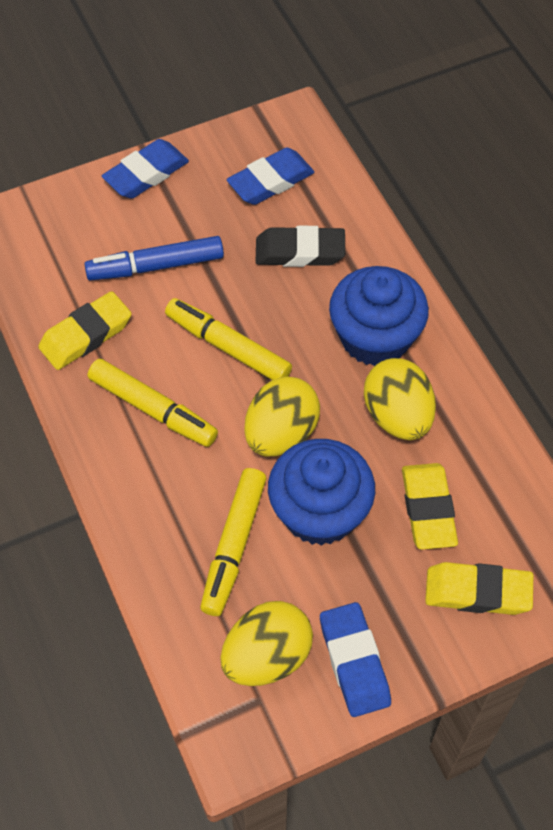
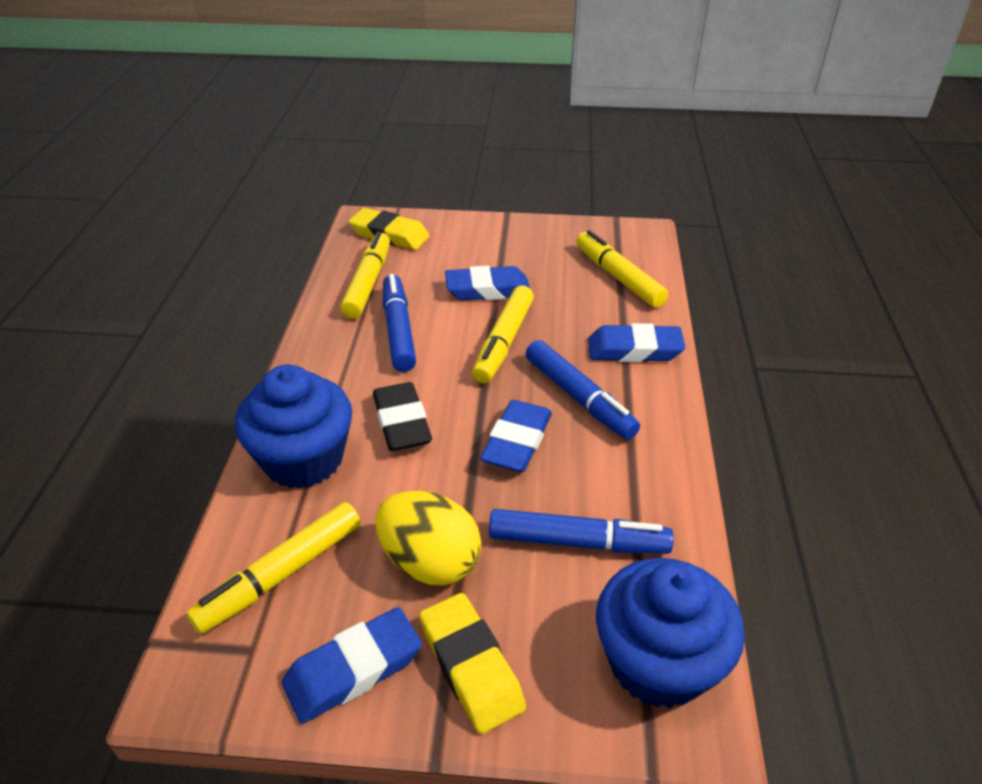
blue eraser: 3 -> 4
blue marker: 1 -> 3
yellow egg: 3 -> 1
yellow eraser: 3 -> 2
yellow marker: 3 -> 4

